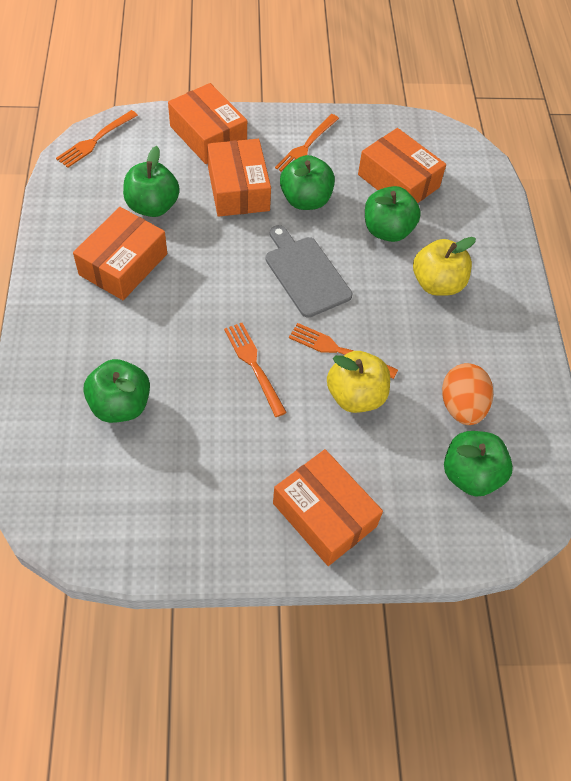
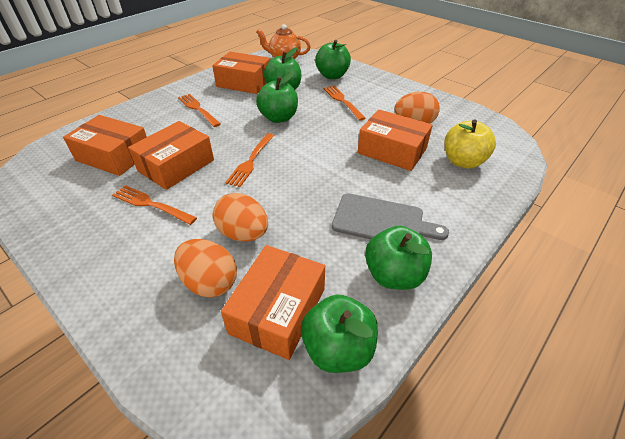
orange egg: 1 -> 3
orange teapot: 0 -> 1
yellow apple: 2 -> 1

